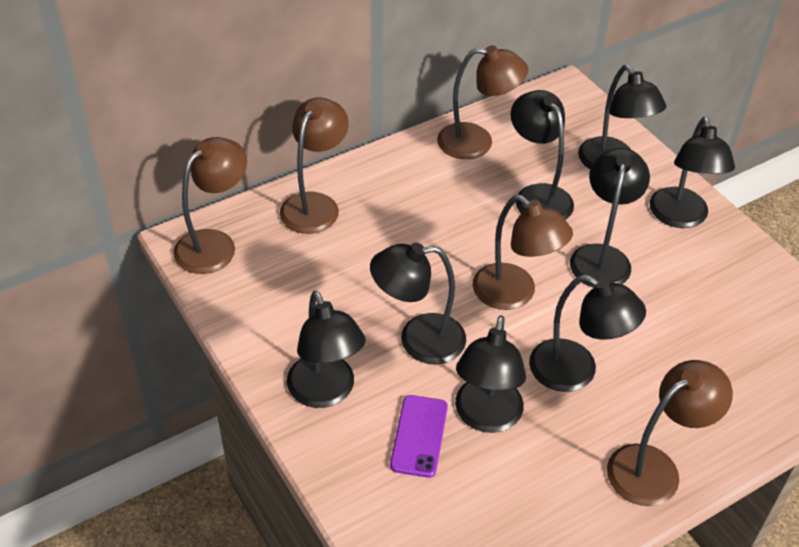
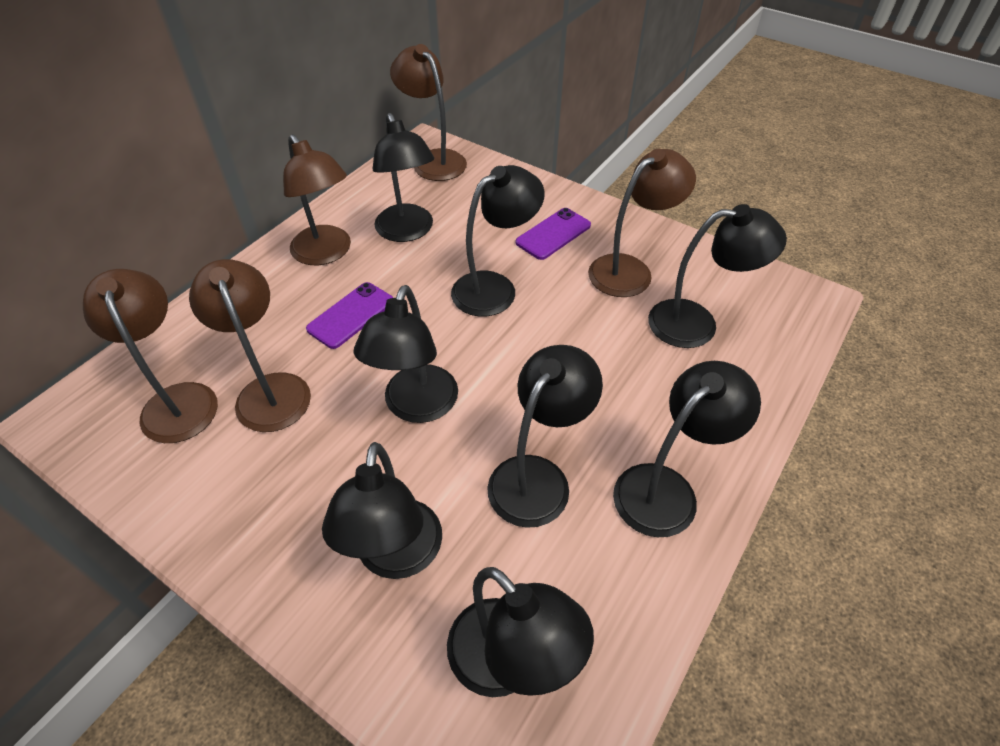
purple phone: 1 -> 2

